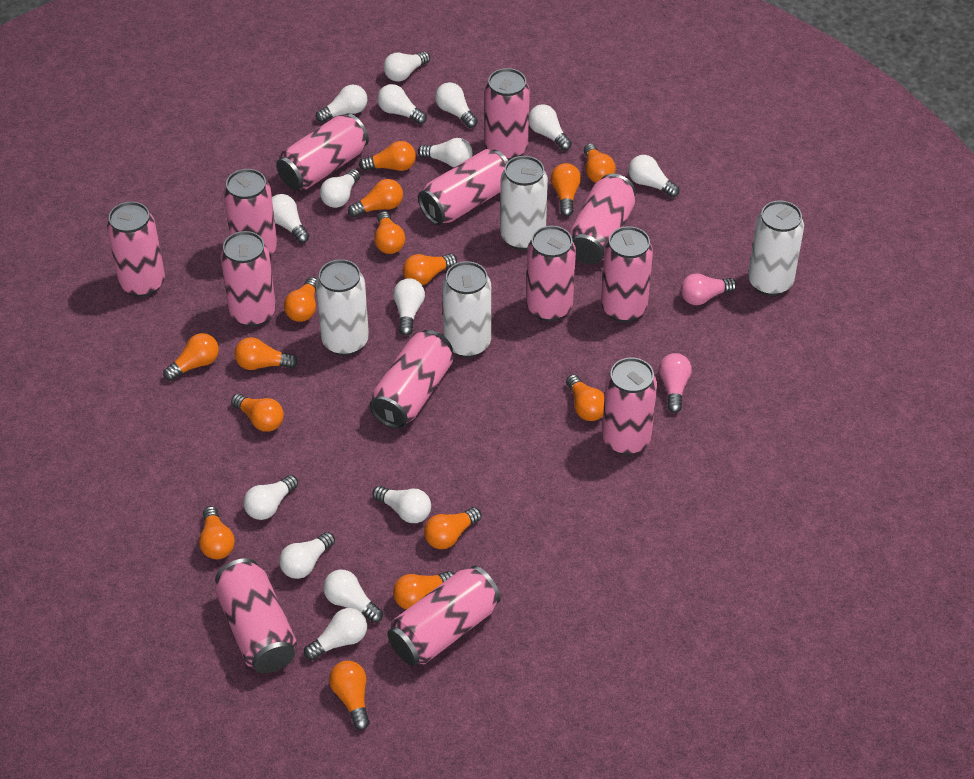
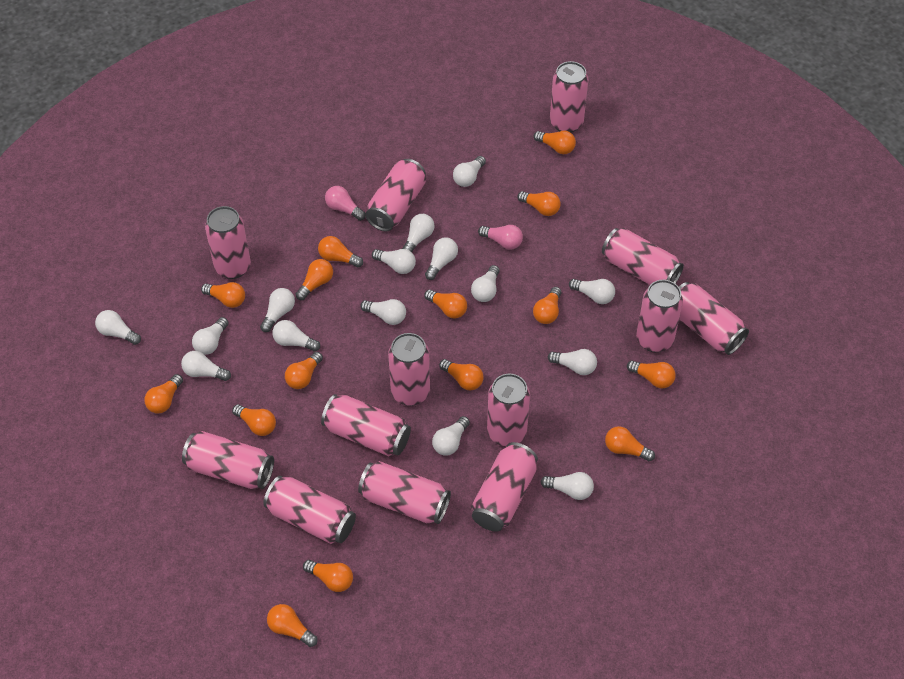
white can: 4 -> 0

